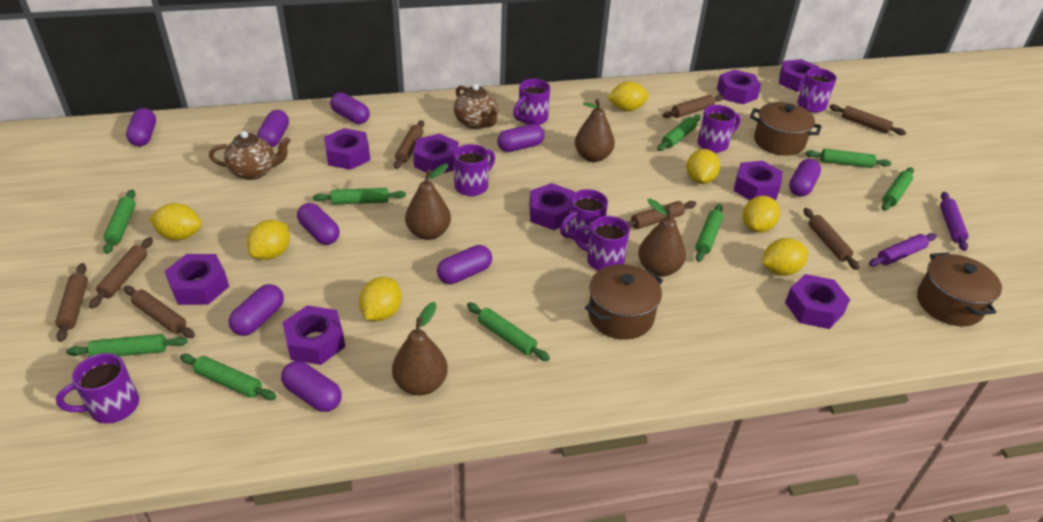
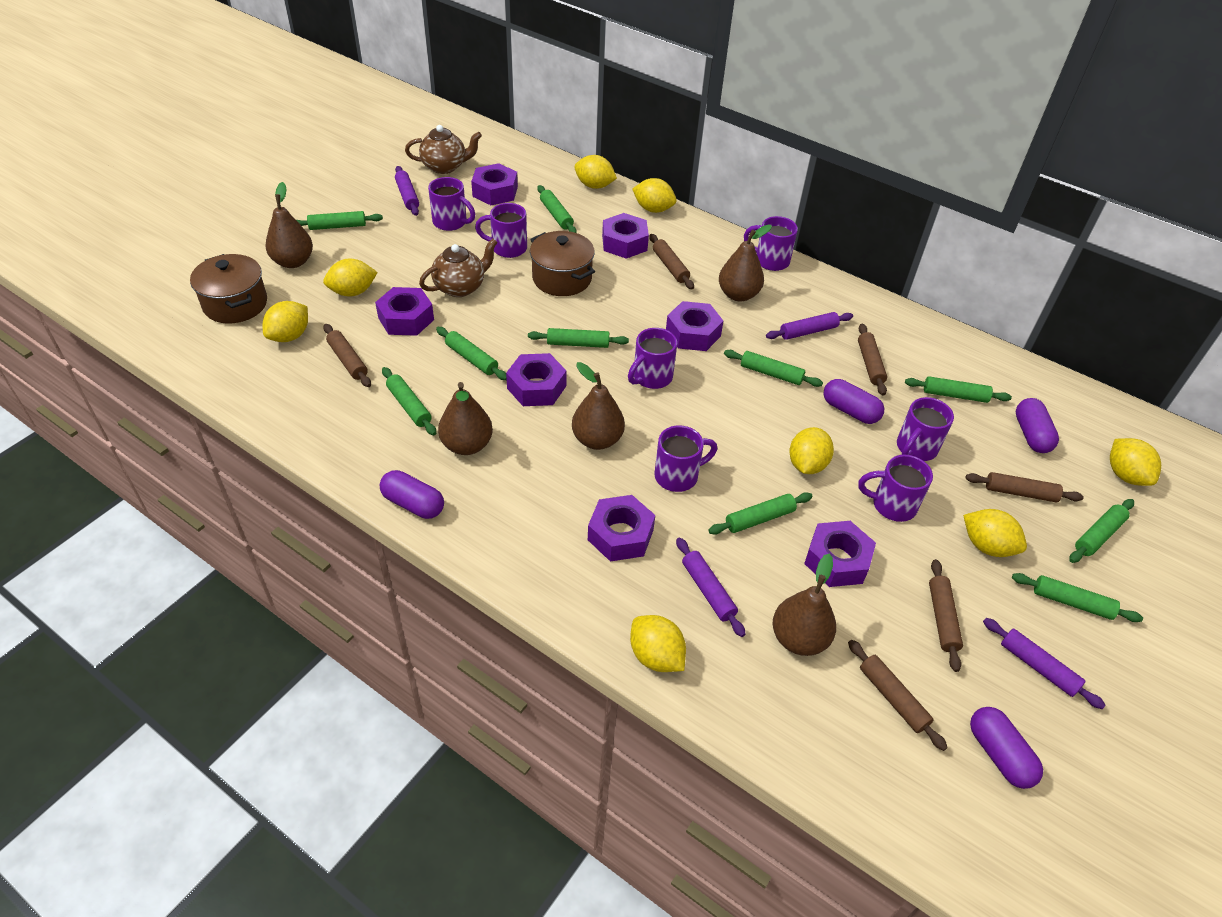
brown pear: 4 -> 5
brown pot: 3 -> 2
brown rolling pin: 8 -> 6
green rolling pin: 9 -> 10
purple capsule: 9 -> 4
purple nut: 9 -> 7
purple rolling pin: 2 -> 4
yellow lemon: 7 -> 8

